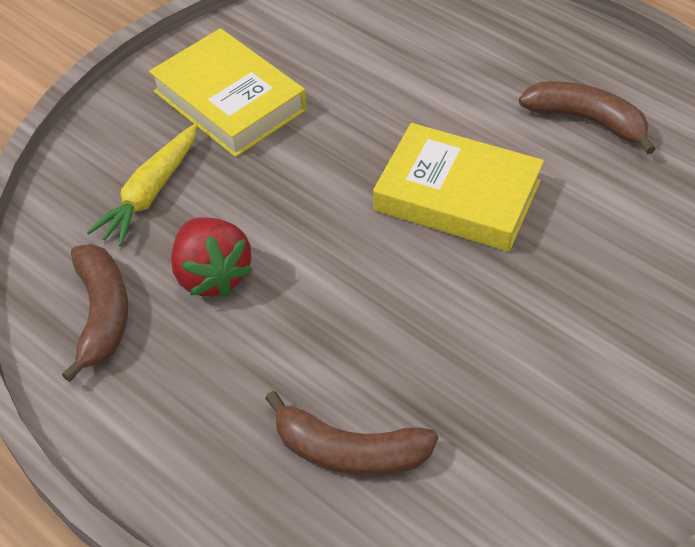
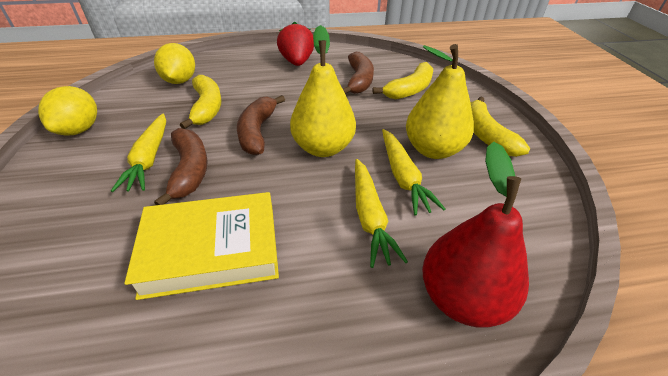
red pear: 0 -> 1
yellow banana: 0 -> 3
yellow book: 2 -> 1
yellow carrot: 1 -> 3
yellow lemon: 0 -> 2
yellow pear: 0 -> 2

